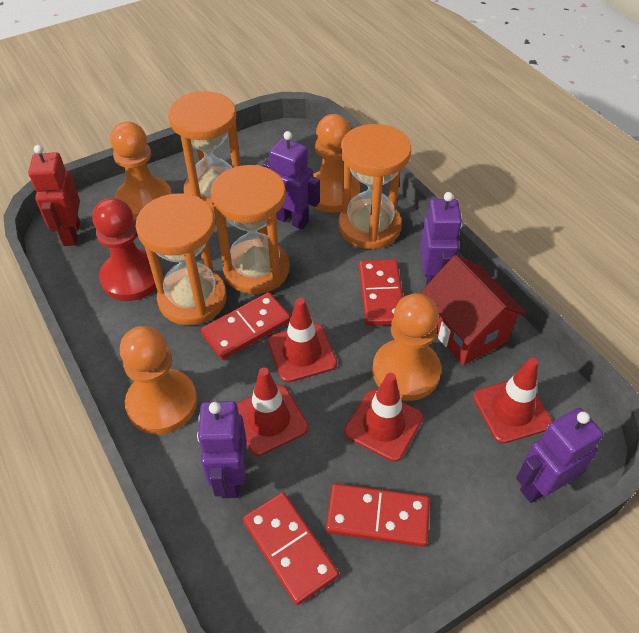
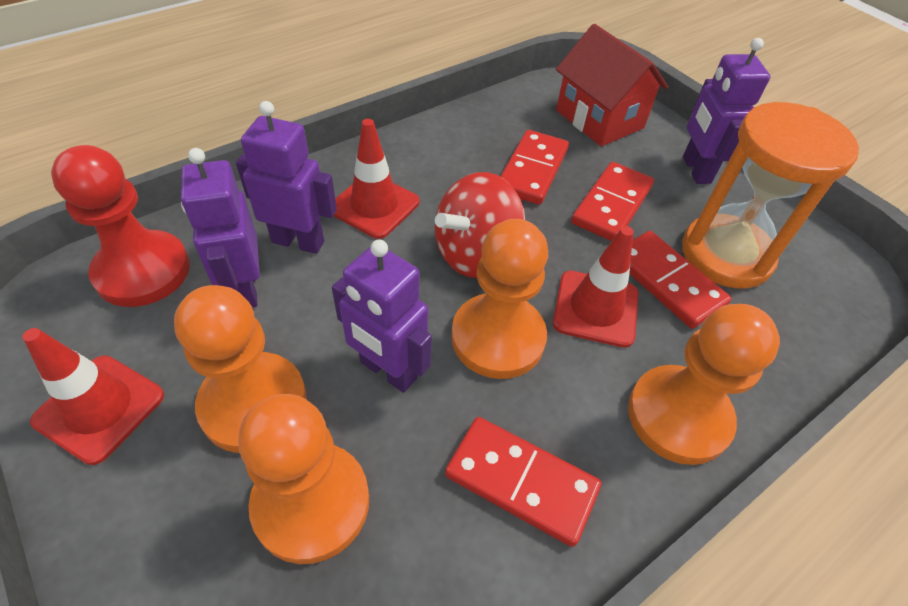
orange hourglass: 4 -> 1
red robot: 1 -> 0
red spinning top: 0 -> 1
red traffic cone: 4 -> 3

